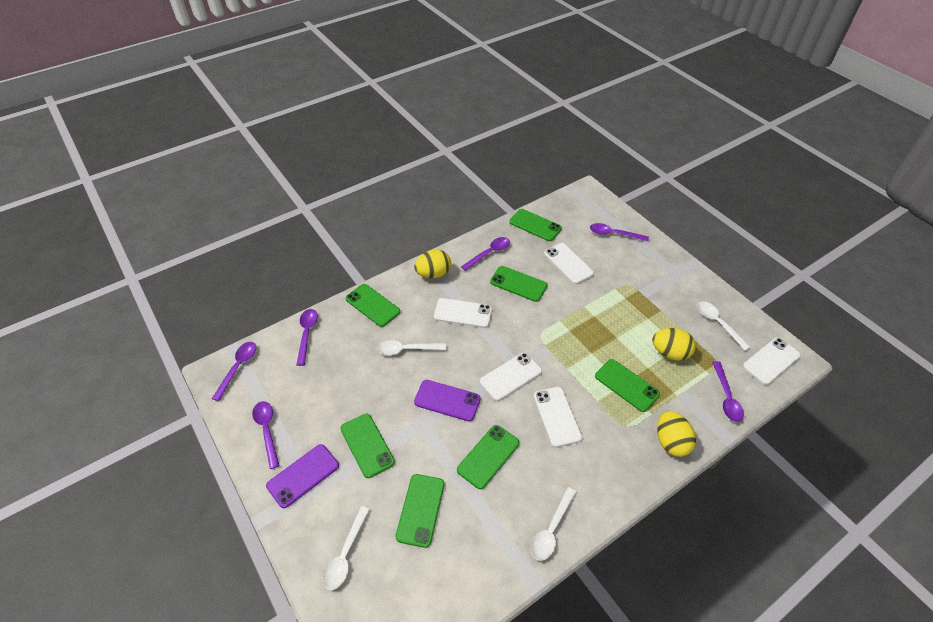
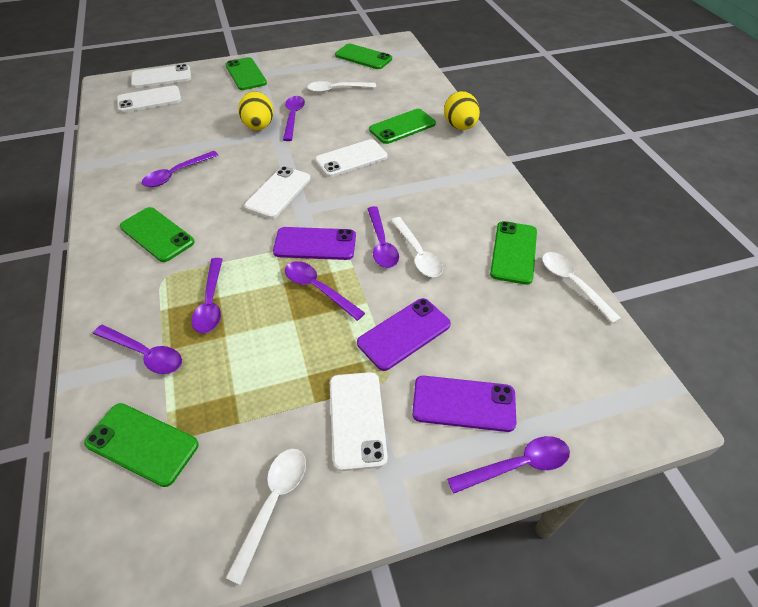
green phone: 7 -> 6
purple phone: 2 -> 3
purple spoon: 6 -> 7
yellow egg: 3 -> 2

